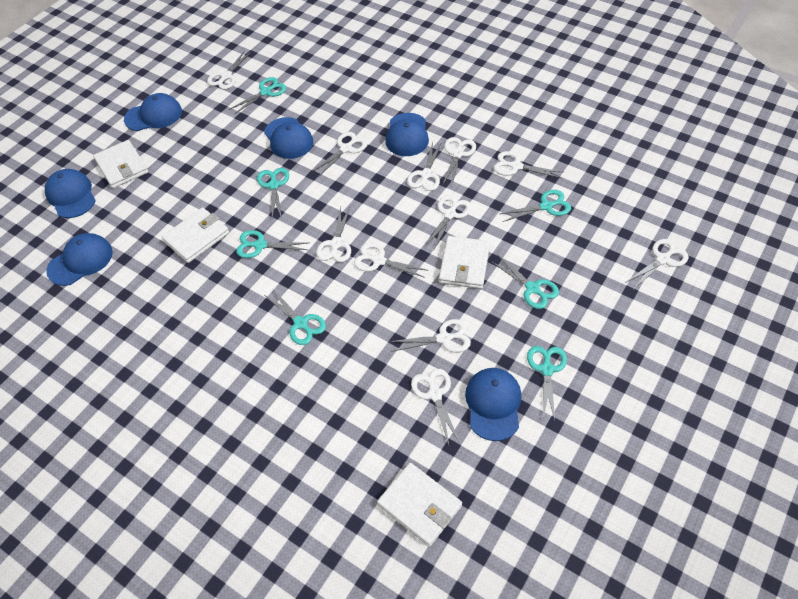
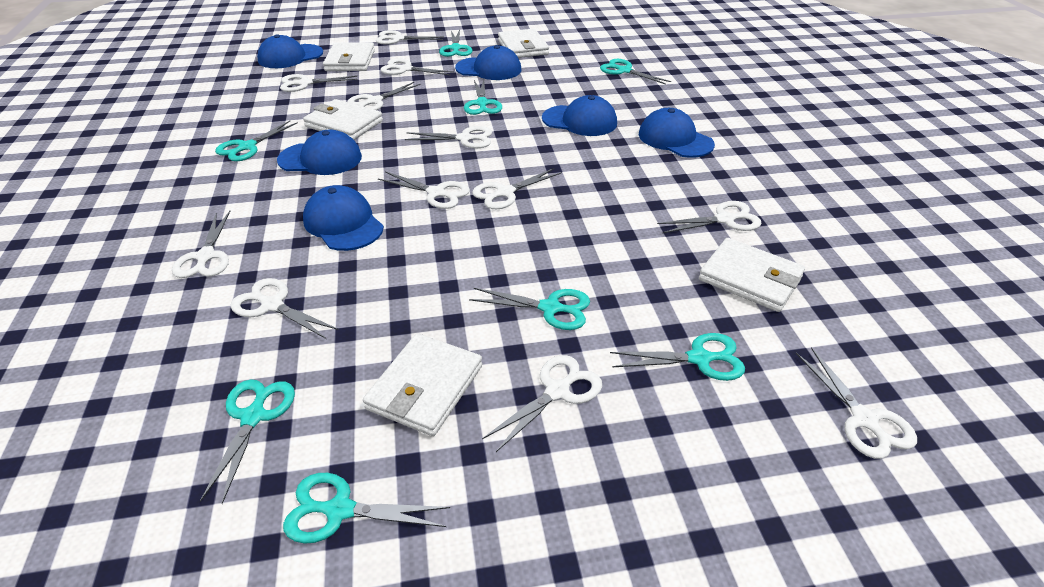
turquoise scissors: 7 -> 8
white scissors: 11 -> 12
white wallet: 4 -> 5

